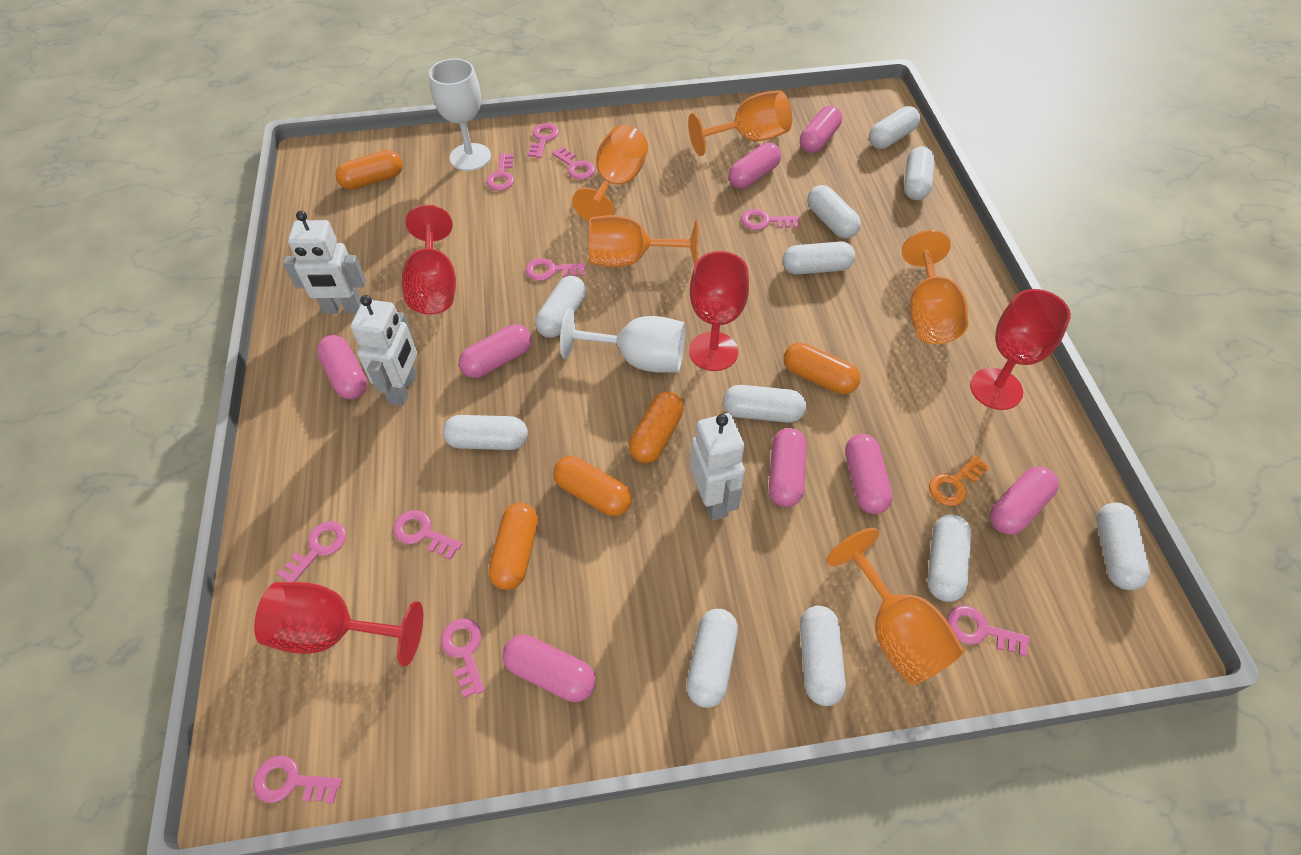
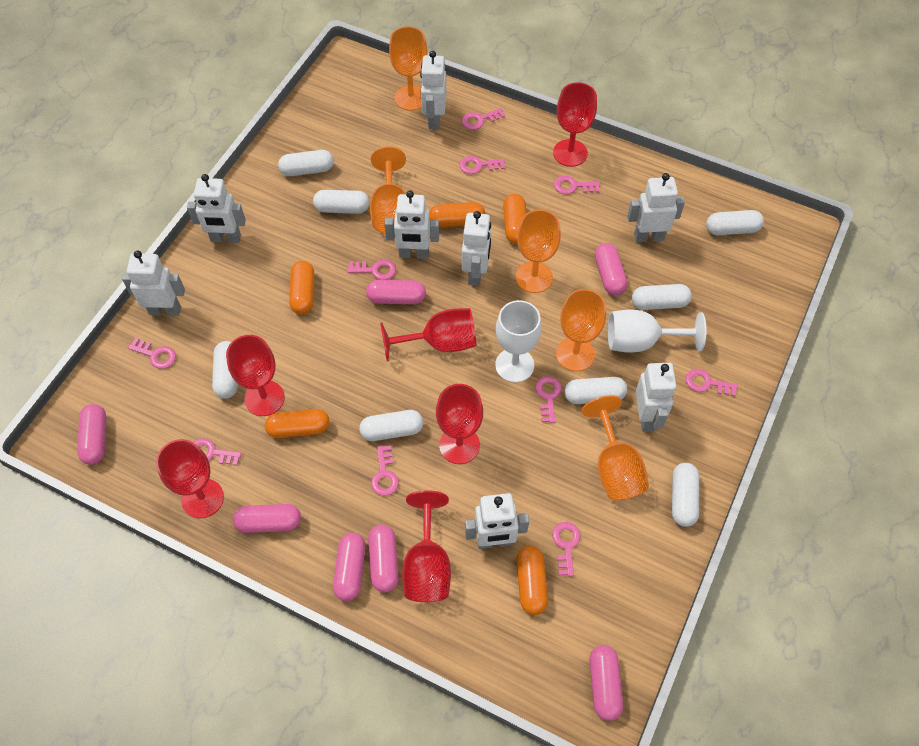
orange key: 1 -> 0
pink capsule: 8 -> 7
red goblet: 4 -> 6
white capsule: 11 -> 8
white robot: 3 -> 8

